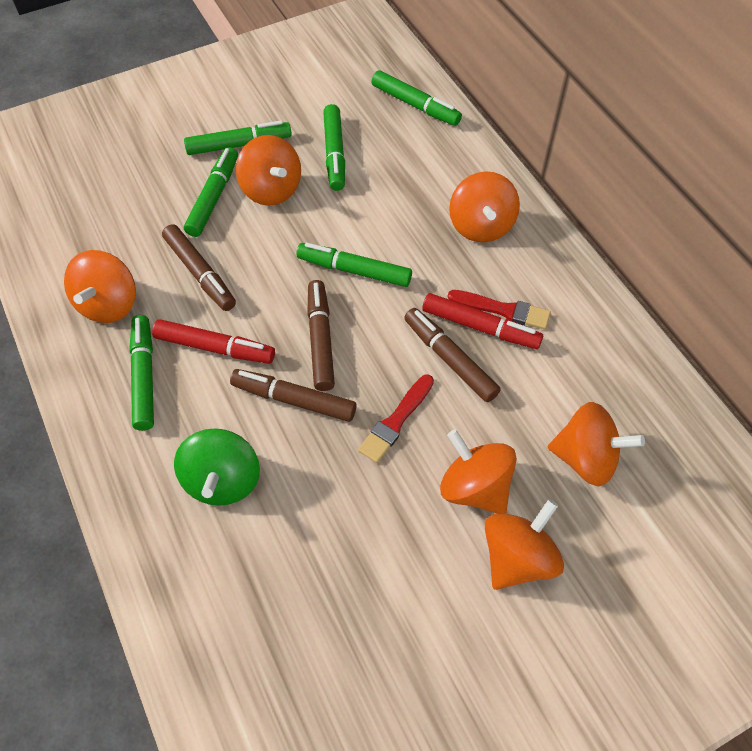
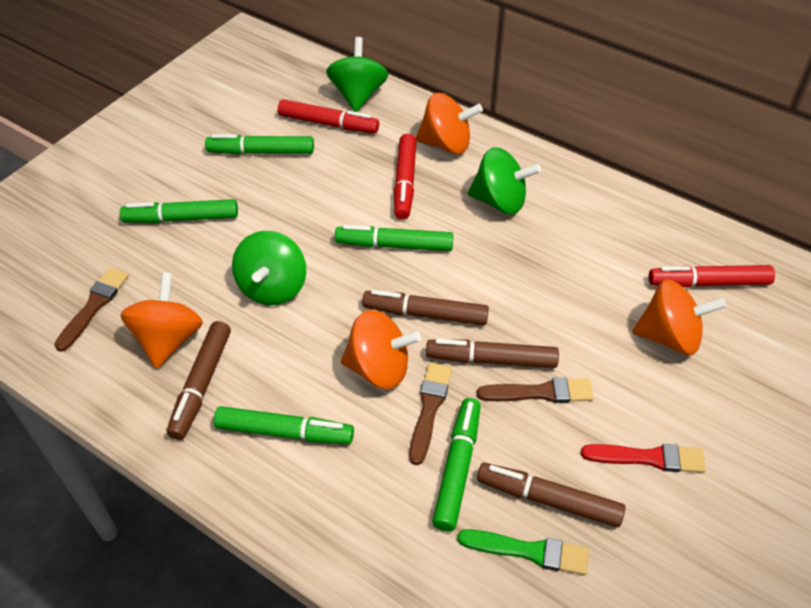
brown brush: 0 -> 3
green brush: 0 -> 1
green marker: 6 -> 5
green spinning top: 1 -> 3
orange spinning top: 6 -> 4
red brush: 2 -> 1
red marker: 2 -> 3

